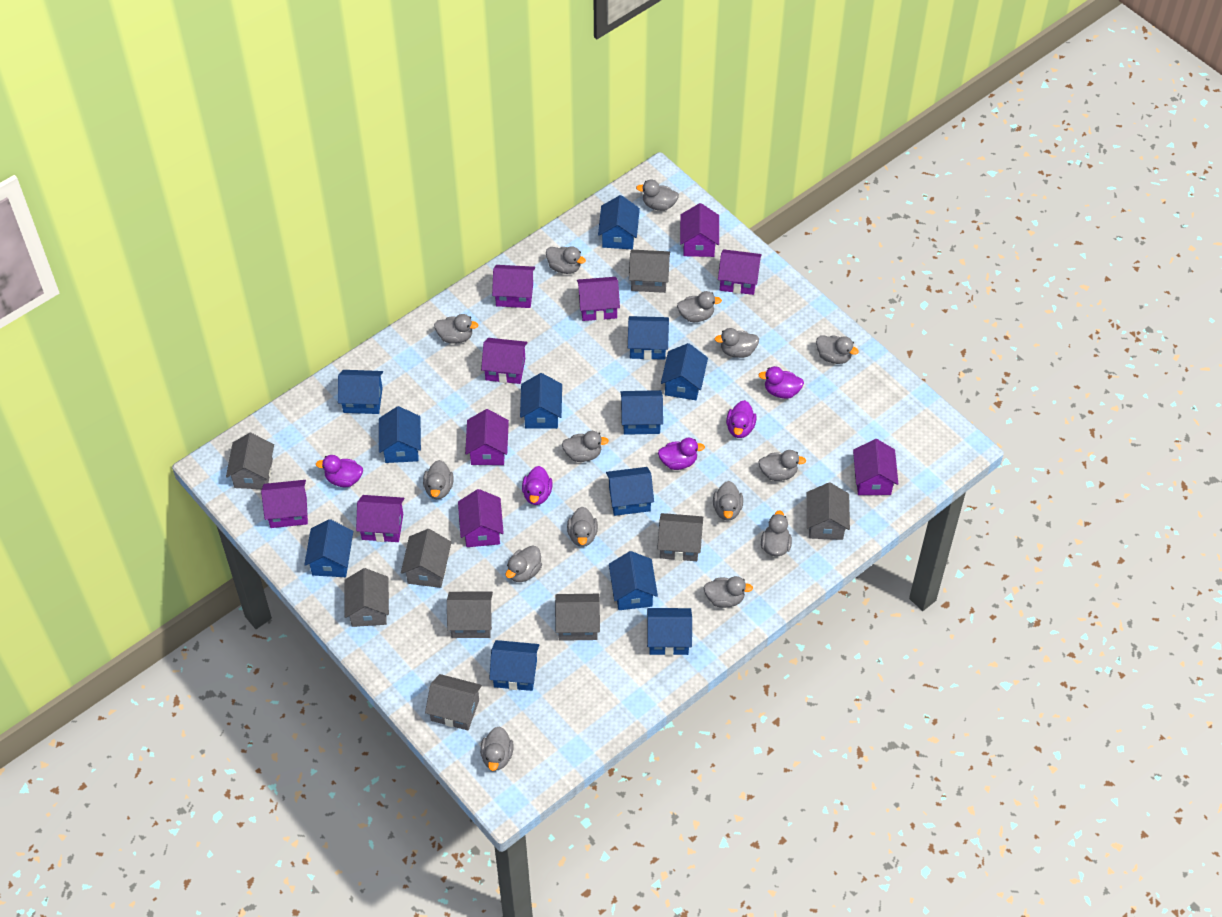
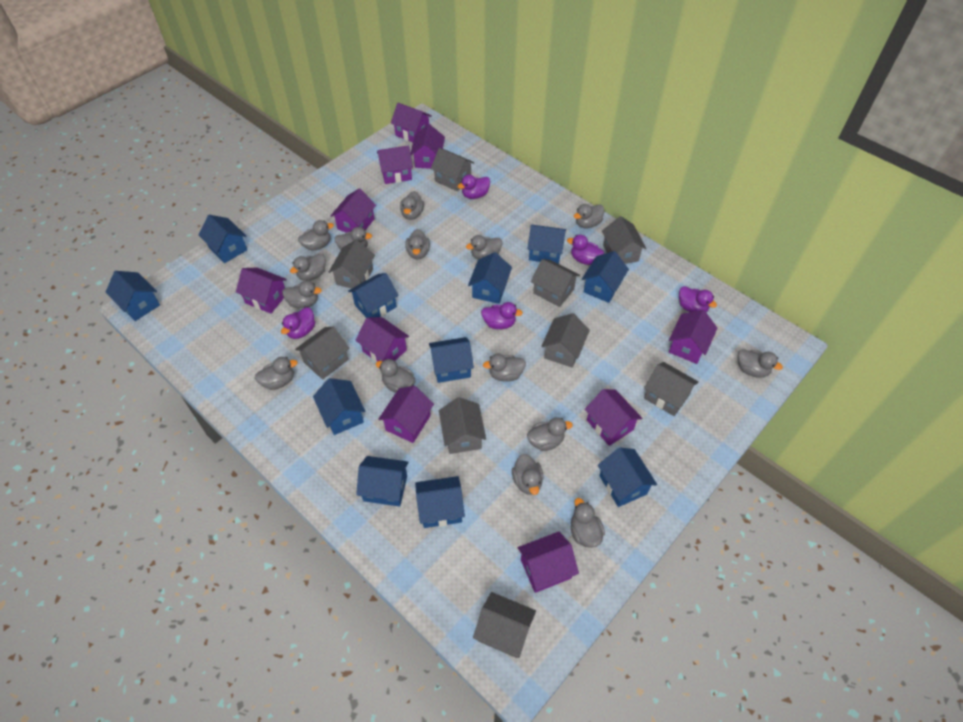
blue house: 12 -> 11

